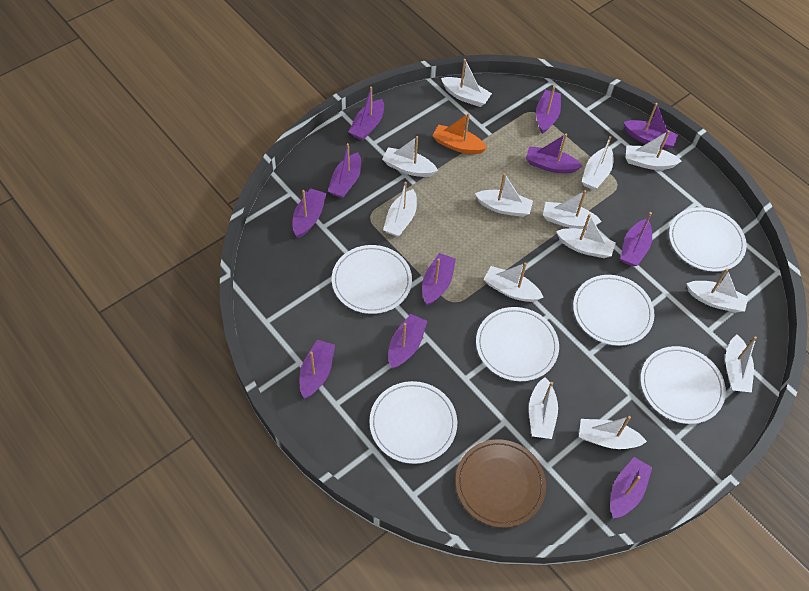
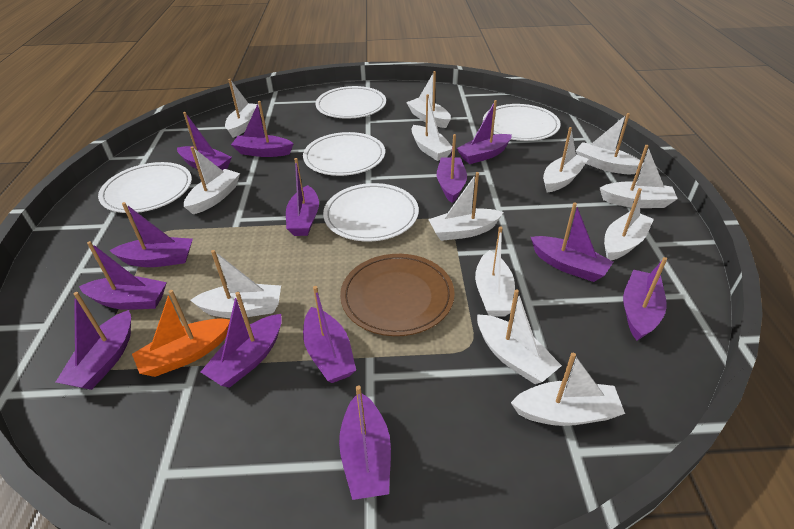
purple boat: 11 -> 13
white plate: 6 -> 5

